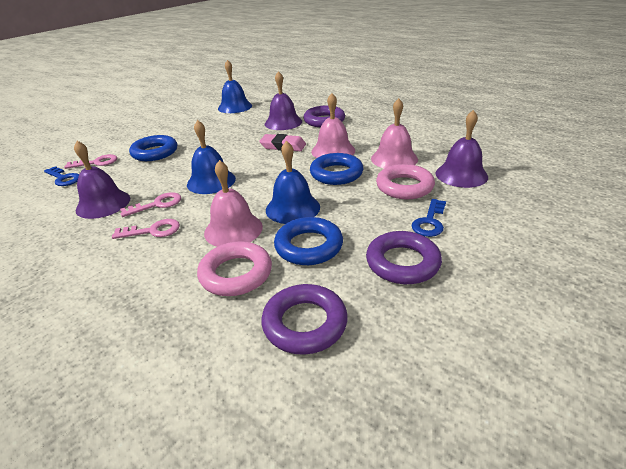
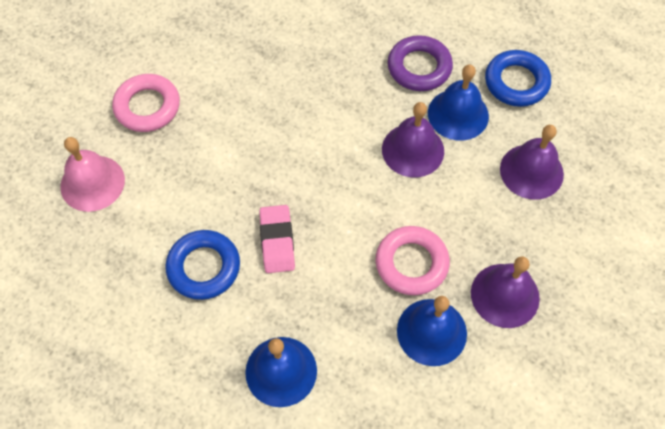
blue key: 2 -> 0
blue ring: 3 -> 2
pink bell: 3 -> 1
pink key: 3 -> 0
purple ring: 3 -> 1

